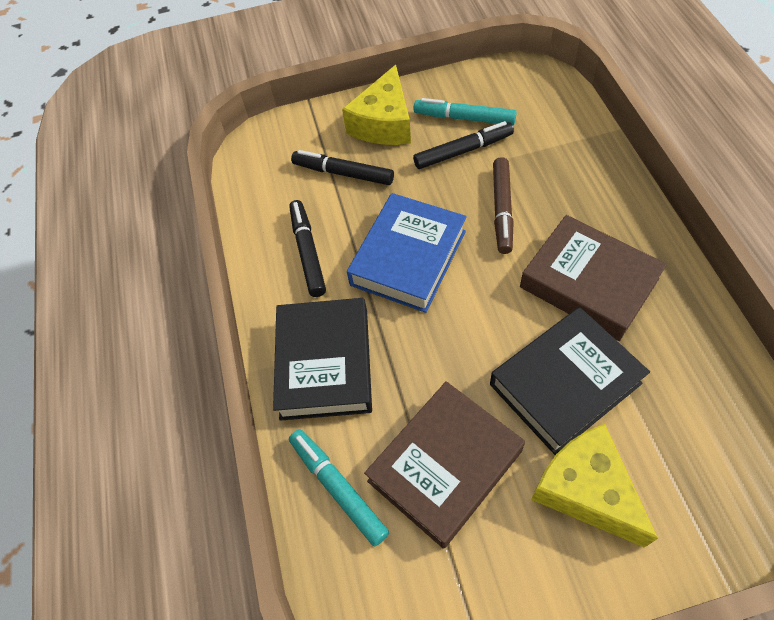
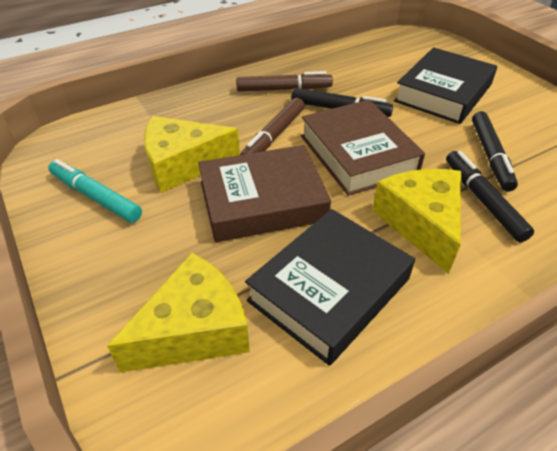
blue book: 1 -> 0
brown marker: 1 -> 2
turquoise marker: 2 -> 1
yellow cheese: 2 -> 3

